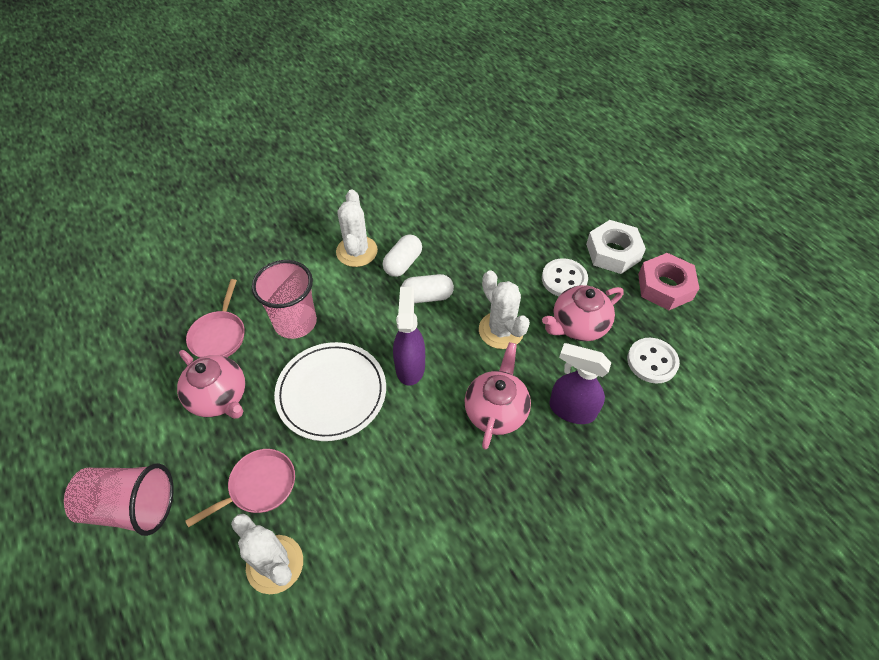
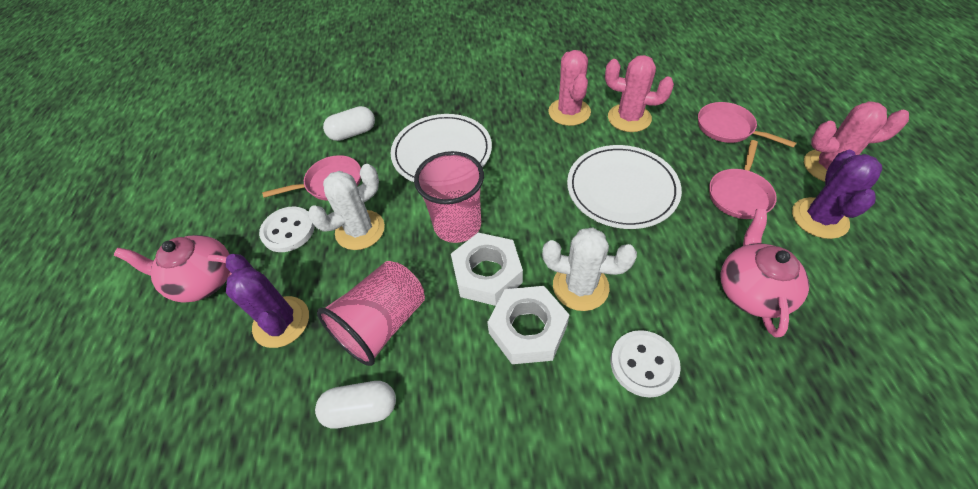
pink cactus: 0 -> 3
pink nut: 1 -> 0
pink pan: 2 -> 3
pink teapot: 3 -> 2
purple cactus: 0 -> 2
purple spray bottle: 2 -> 0
white cactus: 3 -> 2
white nut: 1 -> 2
white plate: 1 -> 2

